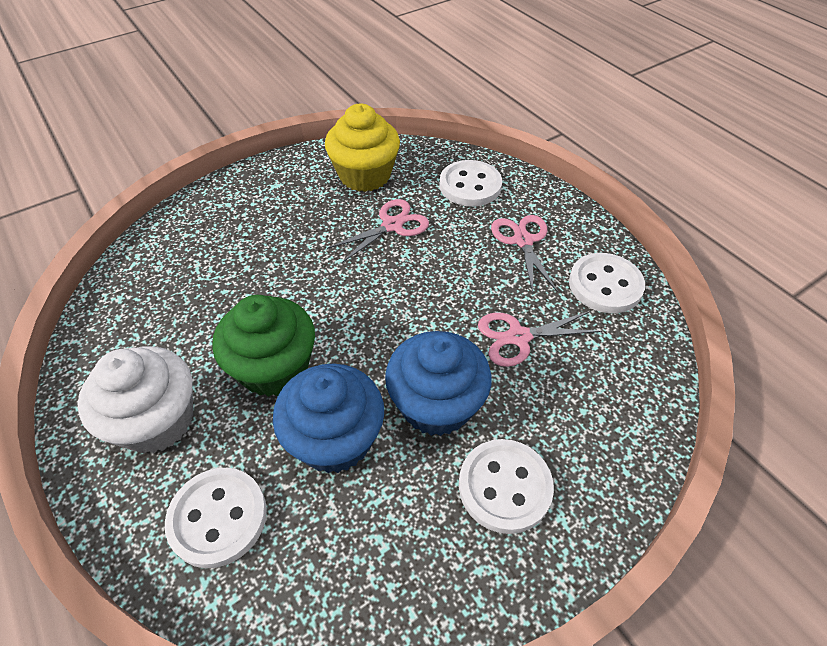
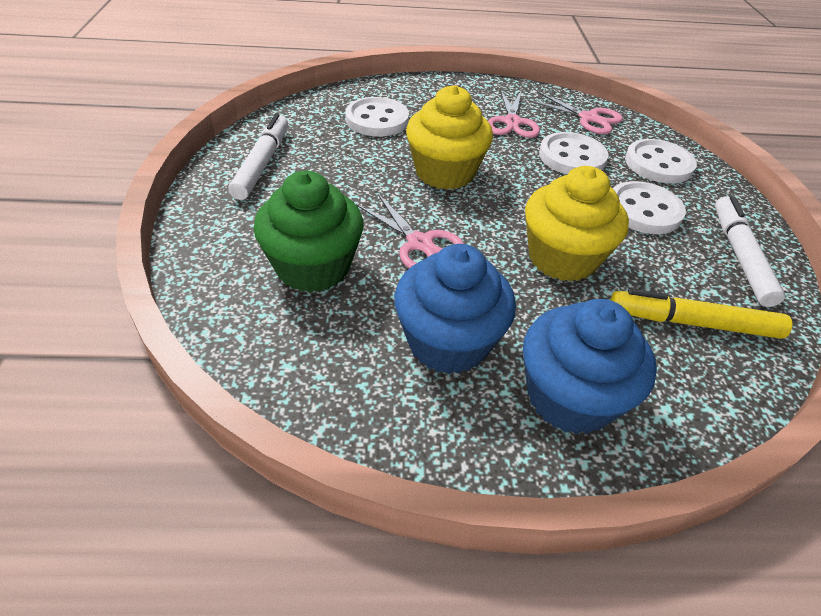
white cupcake: 1 -> 0
white marker: 0 -> 2
yellow cupcake: 1 -> 2
yellow marker: 0 -> 1

